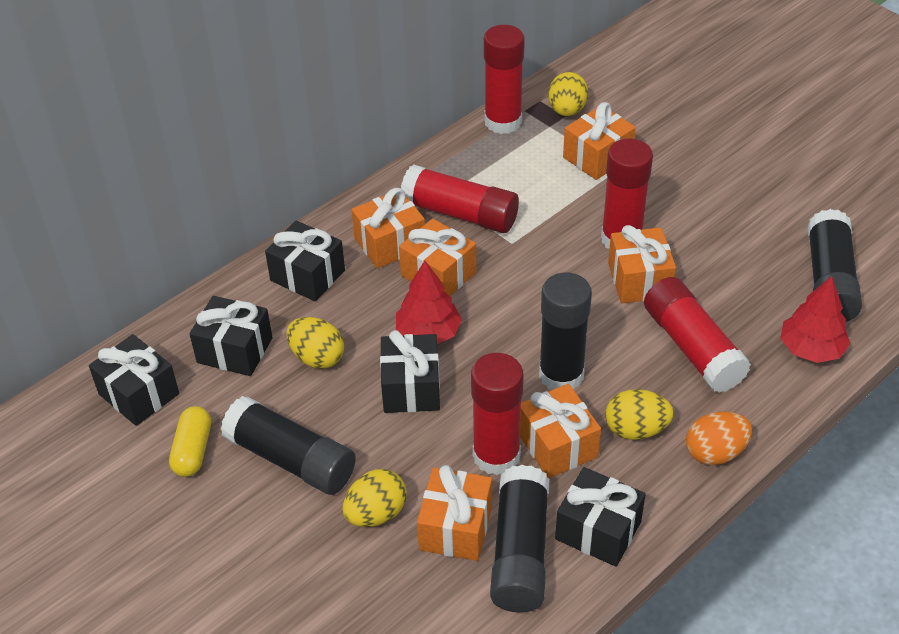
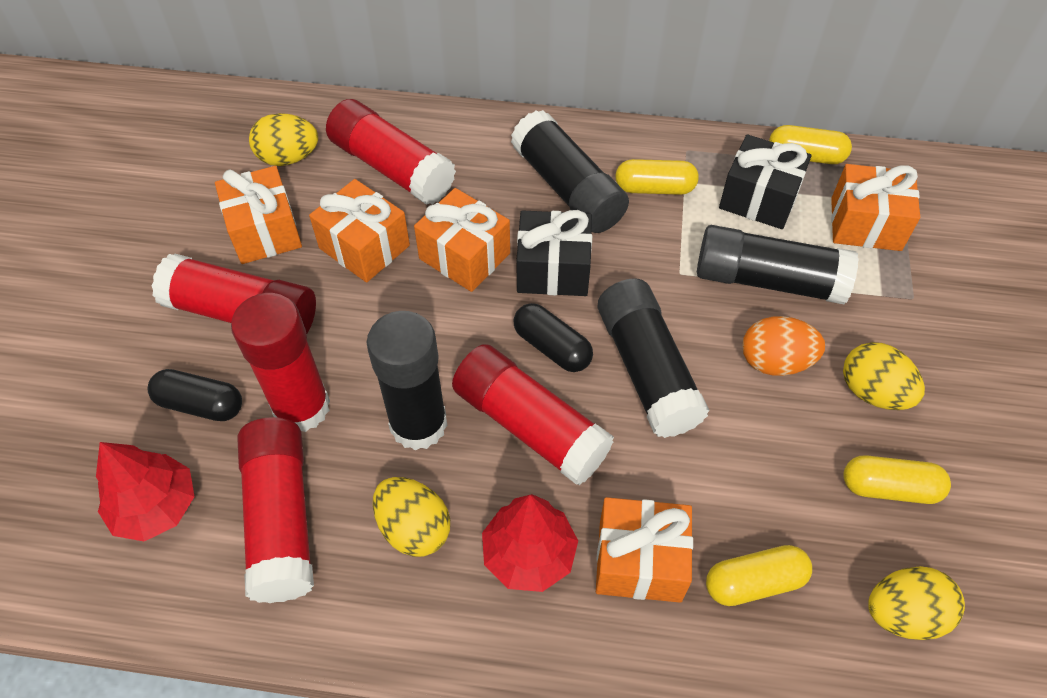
black capsule: 0 -> 2
black gift: 5 -> 2
orange gift: 6 -> 5
yellow capsule: 1 -> 4

